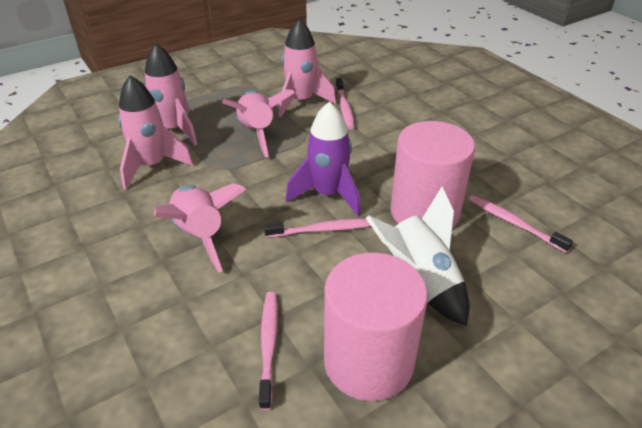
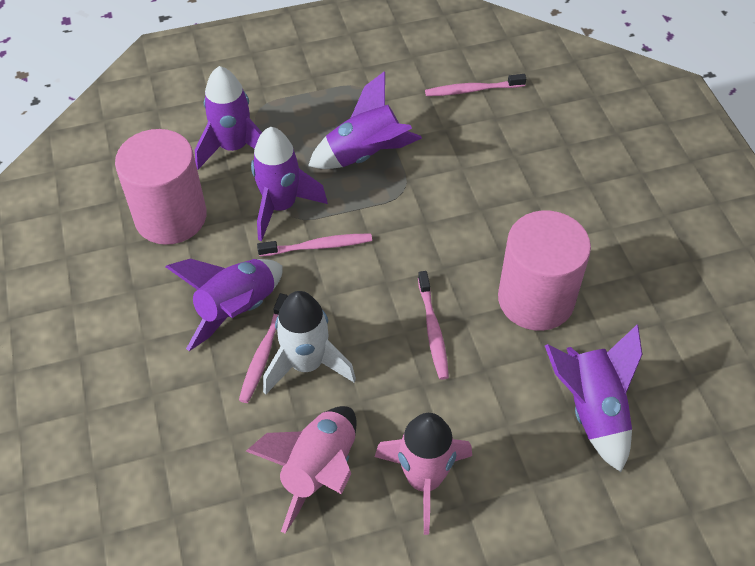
pink rocket: 5 -> 2
purple rocket: 1 -> 5

